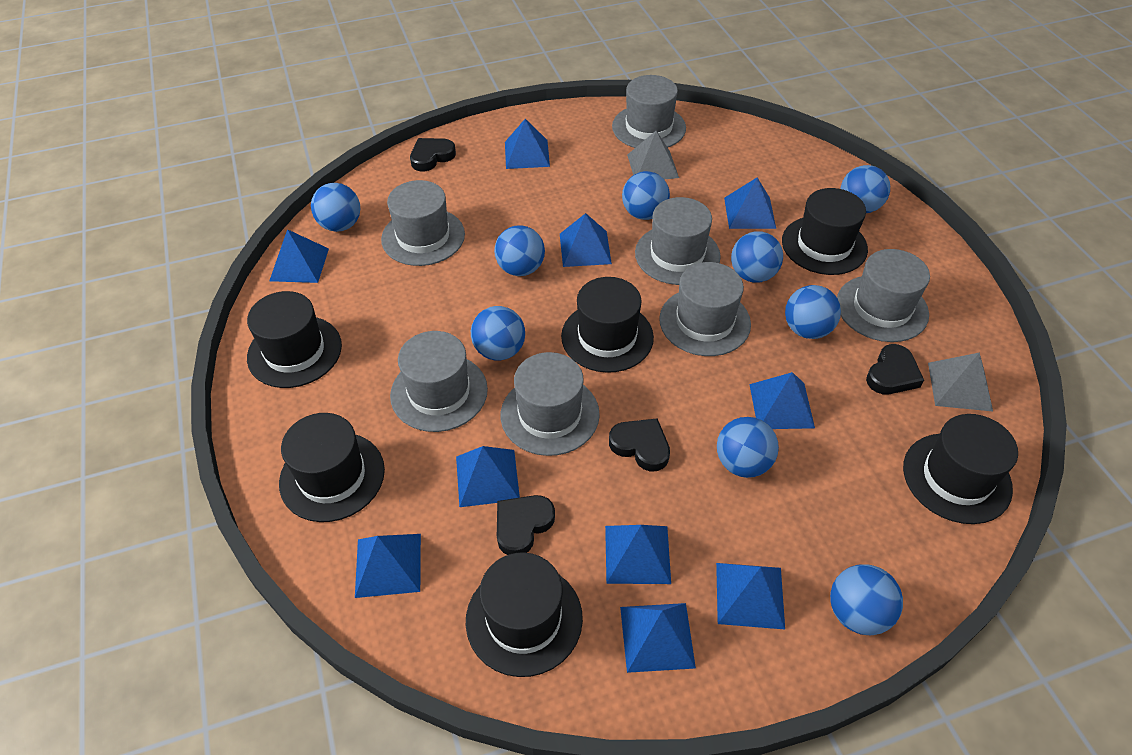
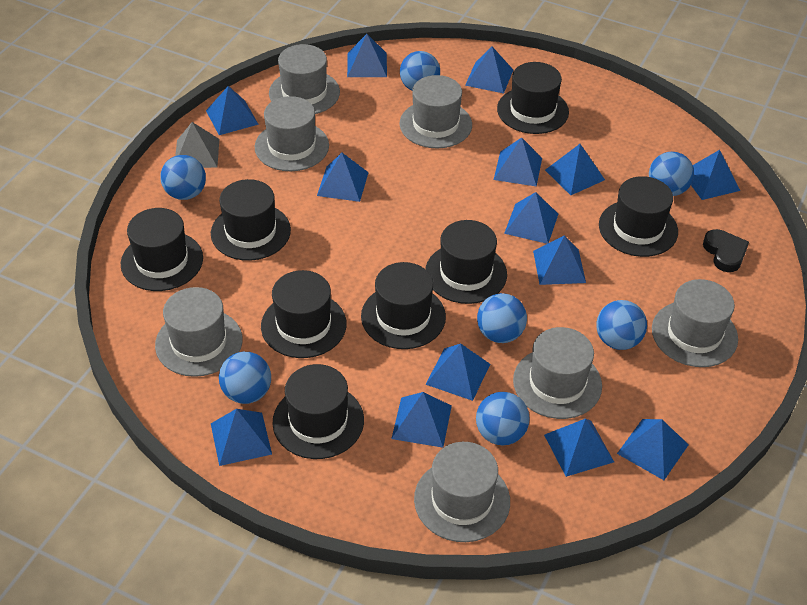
black hat: 6 -> 8
black heart: 4 -> 1
blue ball: 9 -> 7
blue pyramid: 10 -> 14
grey pyramid: 2 -> 1

